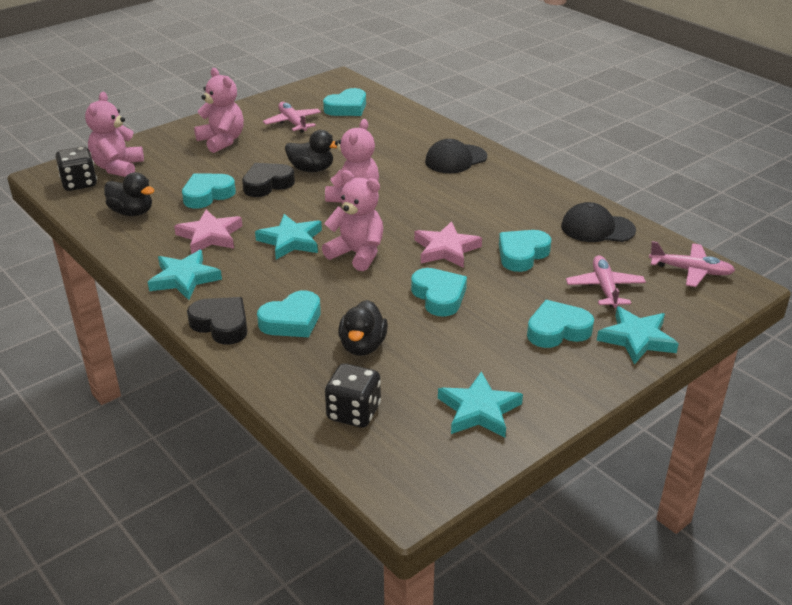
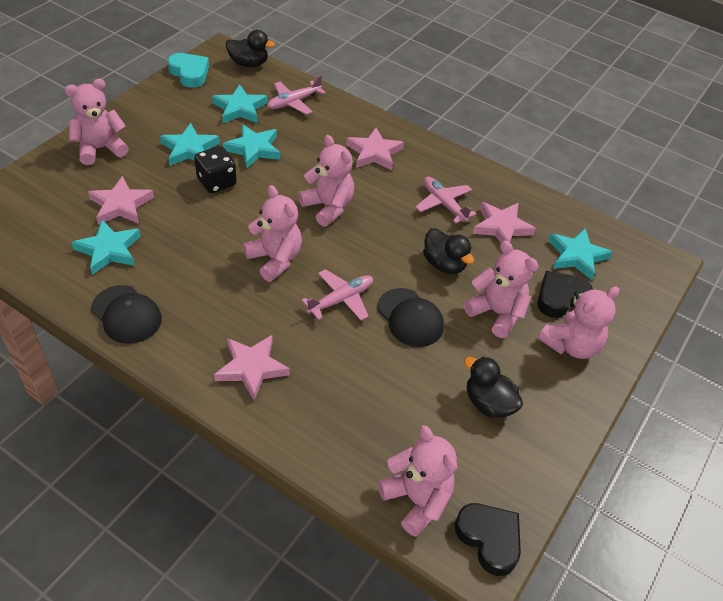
black dice: 2 -> 1
pink star: 2 -> 4
pink teddy bear: 4 -> 6
turquoise heart: 6 -> 1
turquoise star: 4 -> 5

